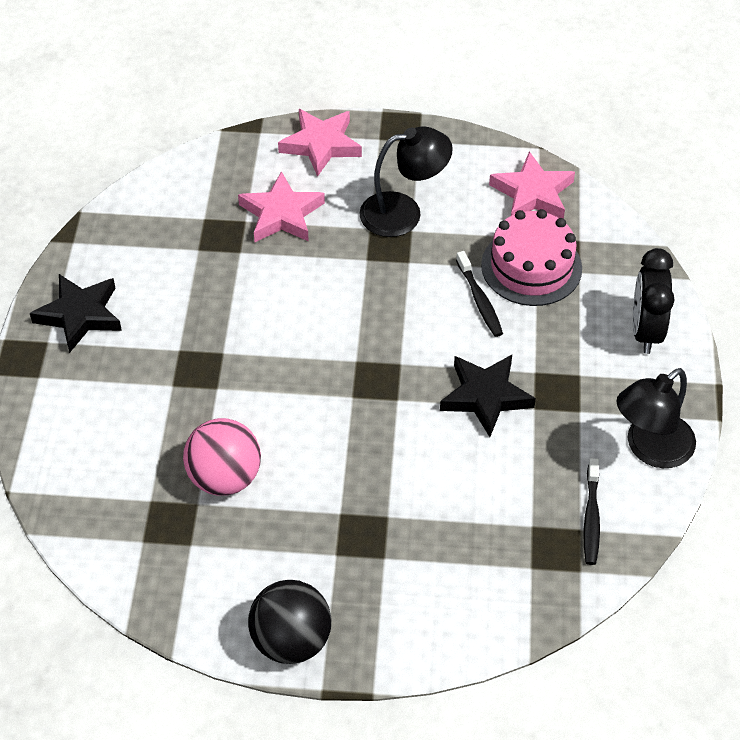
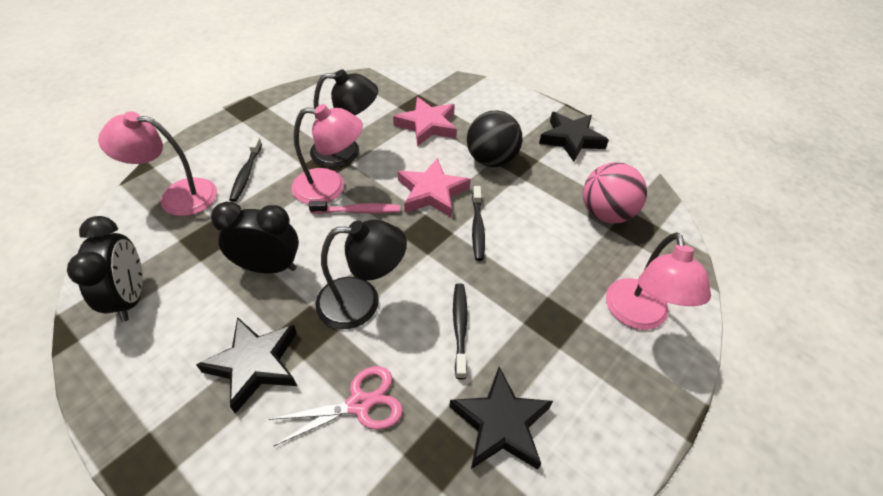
black clock: 1 -> 2
black star: 2 -> 3
black toothbrush: 2 -> 3
pink cake: 1 -> 0
pink lamp: 0 -> 3
pink scissors: 0 -> 1
pink star: 3 -> 2
pink toothbrush: 0 -> 1

